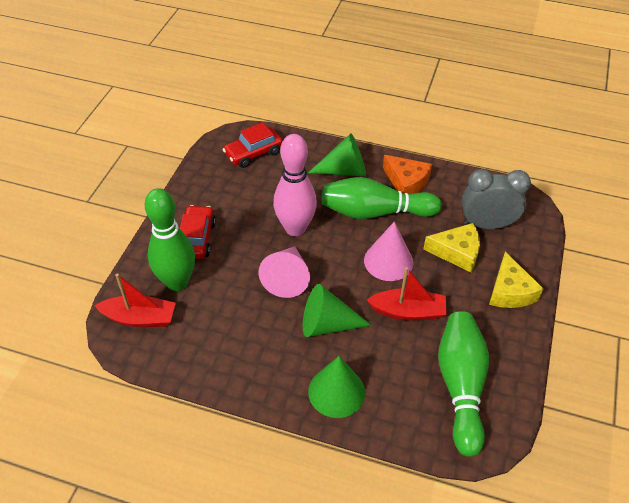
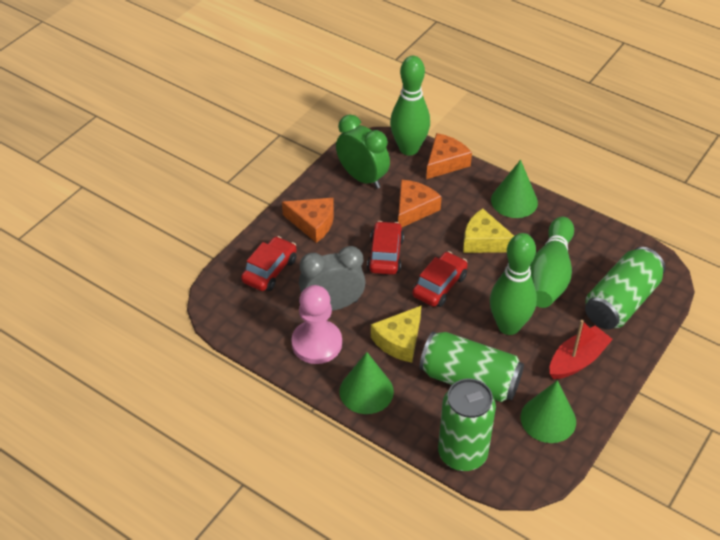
green can: 0 -> 3
green clock: 0 -> 1
orange cheese: 1 -> 3
pink bowling pin: 1 -> 0
pink cone: 2 -> 0
pink pawn: 0 -> 1
red boat: 2 -> 1
red car: 2 -> 3

